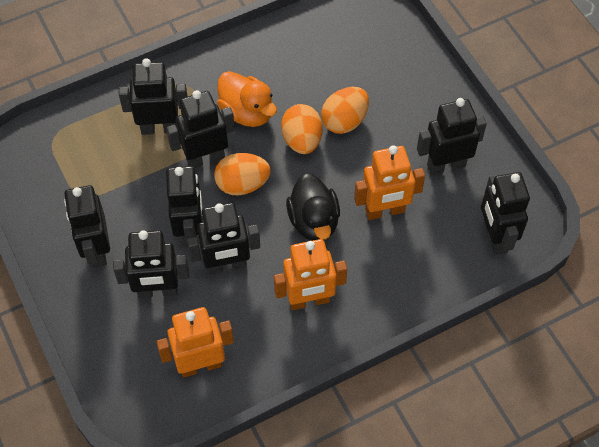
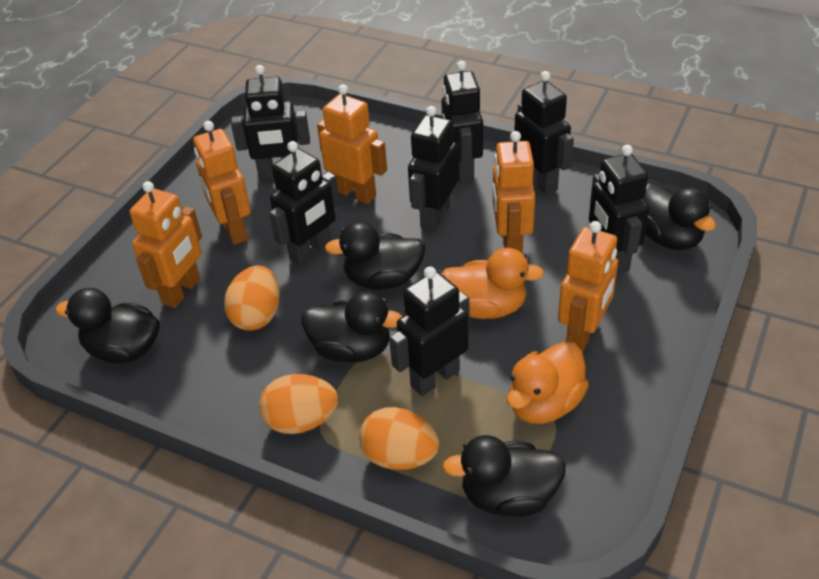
black duck: 1 -> 5
black robot: 8 -> 7
orange duck: 1 -> 2
orange robot: 3 -> 5

